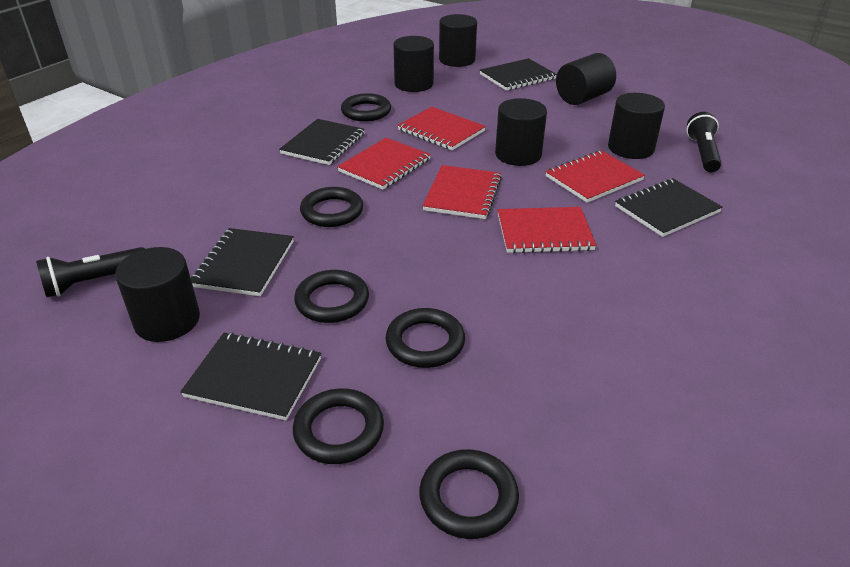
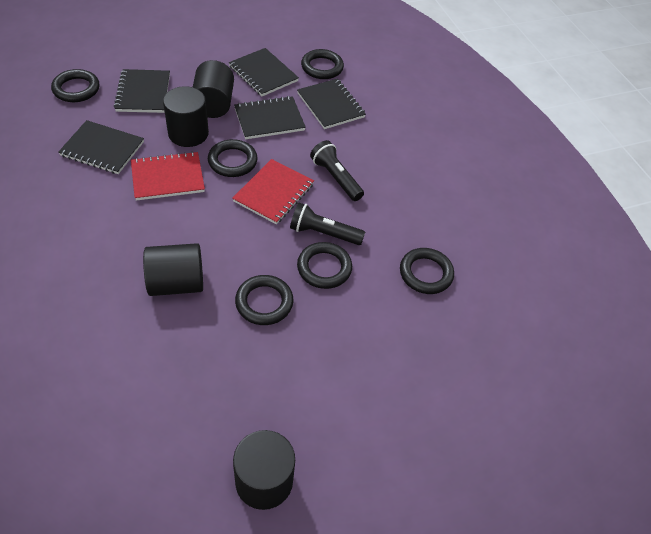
black cylinder: 6 -> 4
red notebook: 5 -> 2

